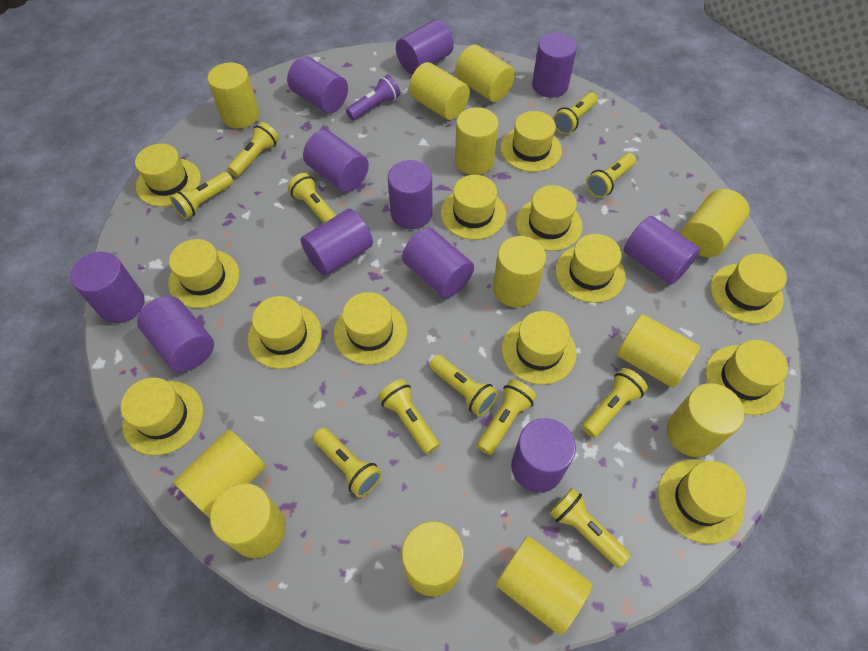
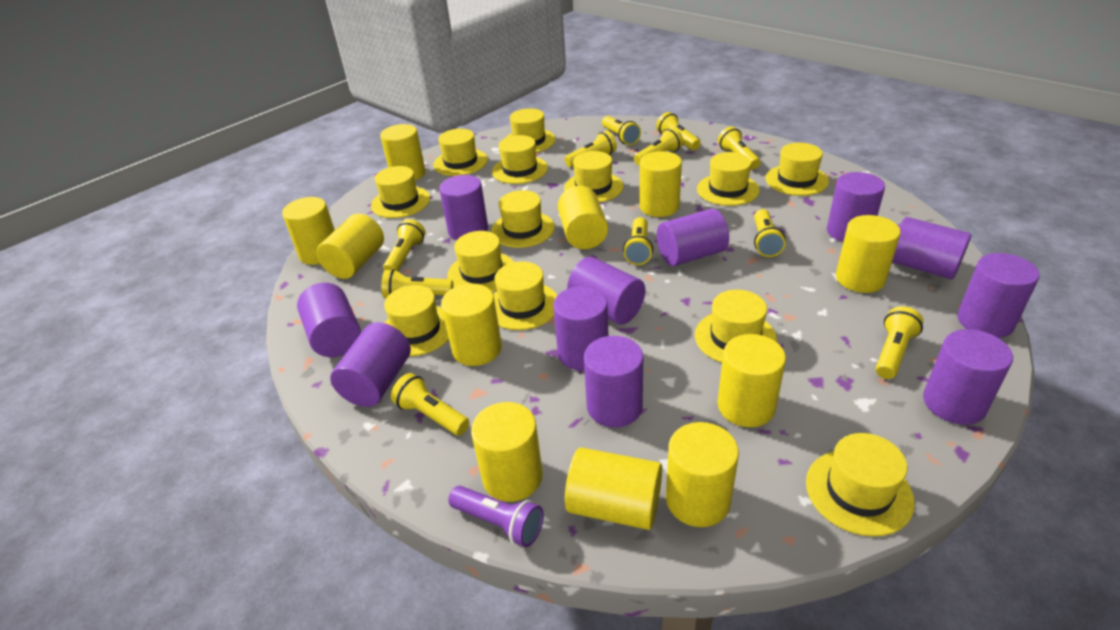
yellow cylinder: 12 -> 11

